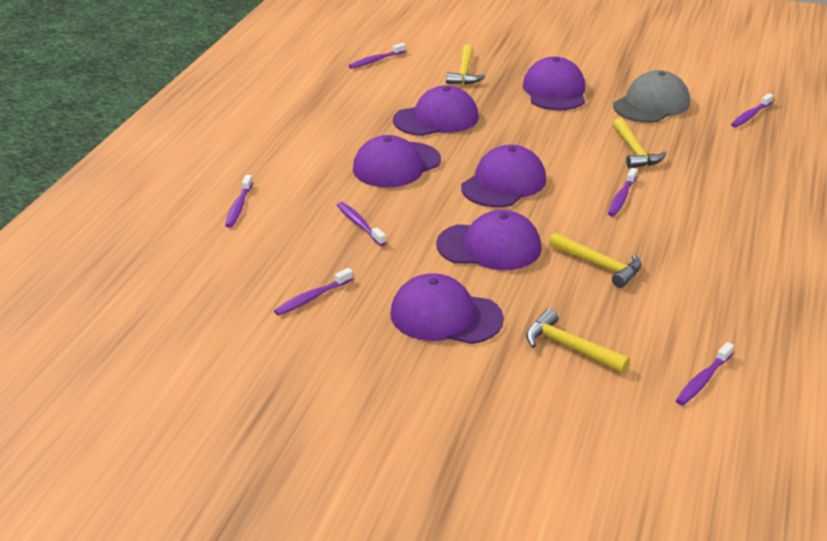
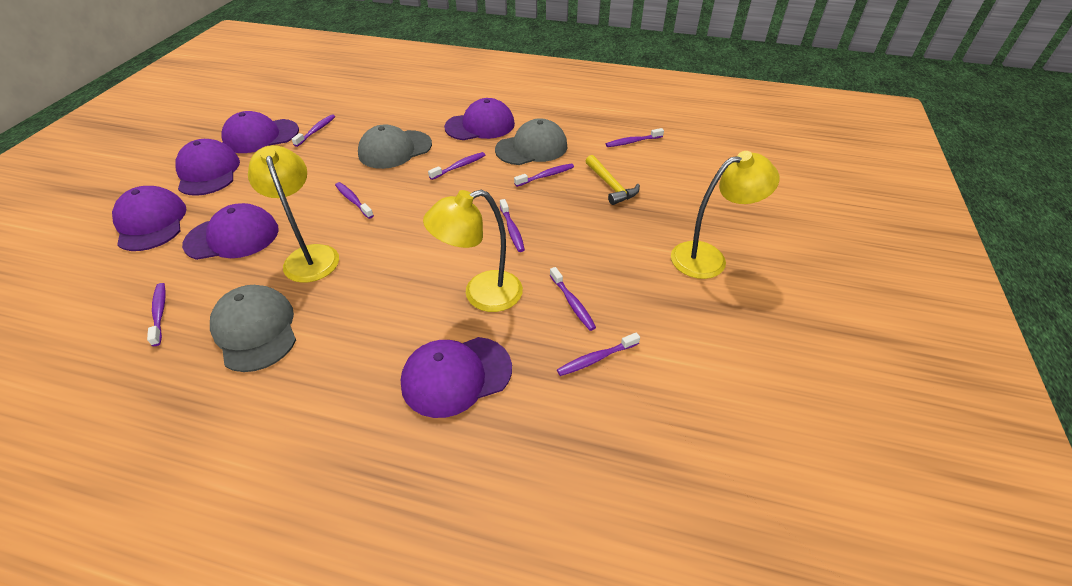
grey cap: 1 -> 3
purple toothbrush: 7 -> 9
yellow hammer: 4 -> 1
yellow lamp: 0 -> 3

